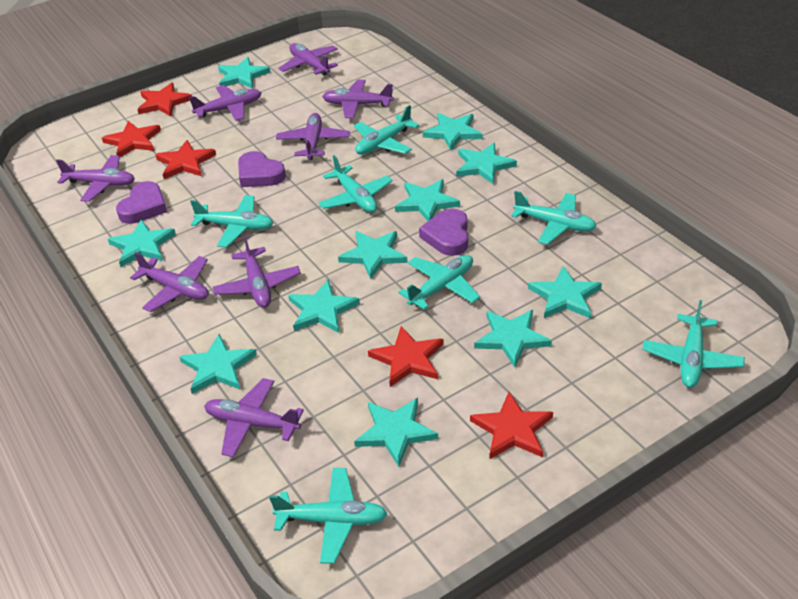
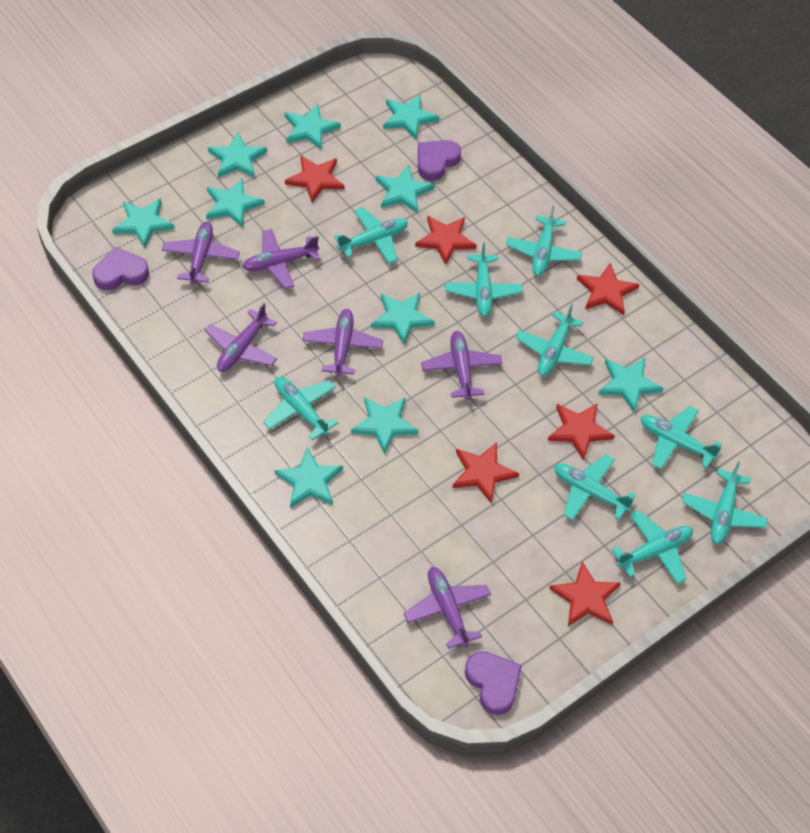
purple plane: 8 -> 6
red star: 5 -> 6
turquoise plane: 7 -> 9
turquoise star: 11 -> 10

